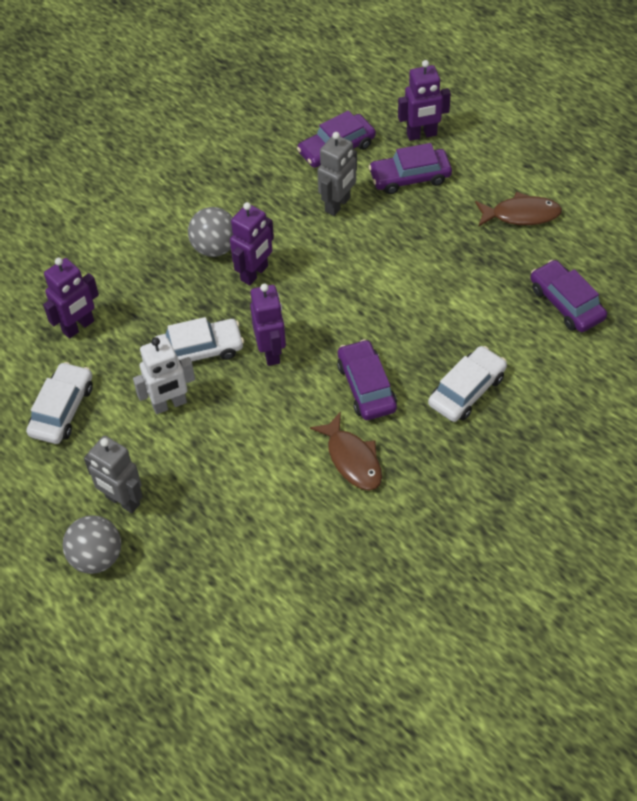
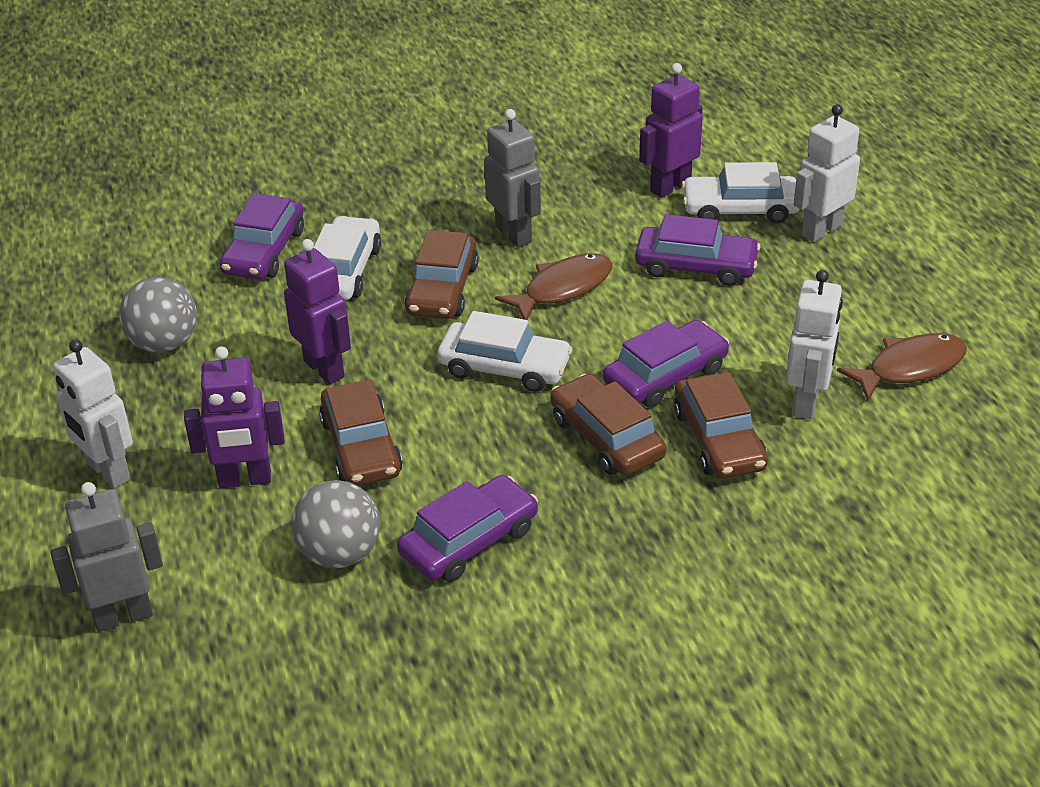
brown car: 0 -> 4
purple robot: 4 -> 3
white robot: 1 -> 3

